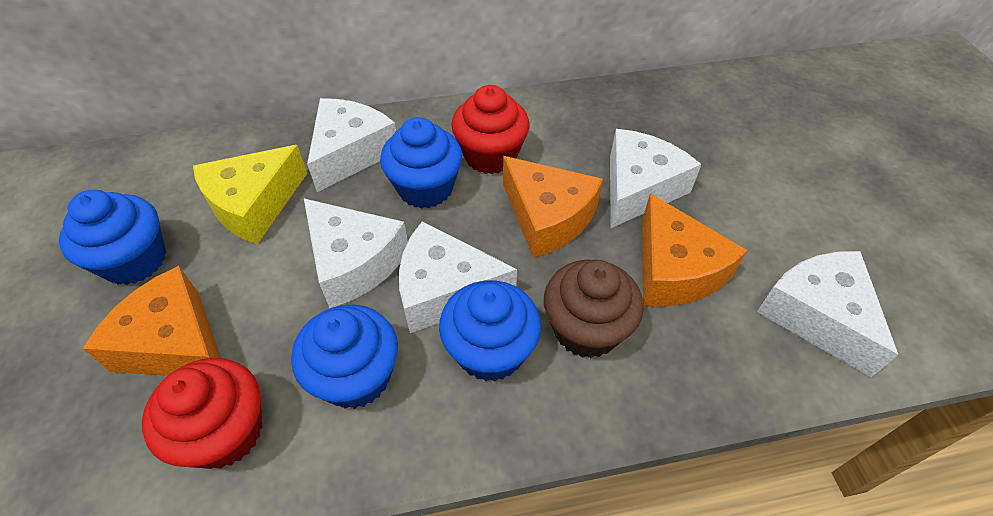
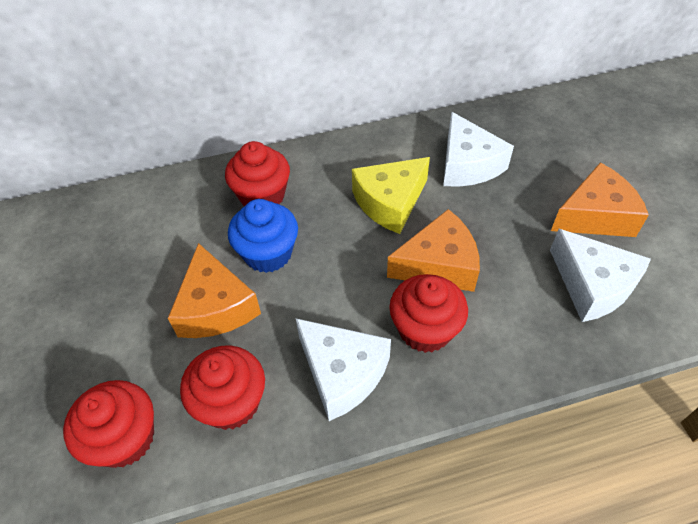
blue cupcake: 4 -> 1
brown cupcake: 1 -> 0
red cupcake: 2 -> 4
white cheese: 5 -> 3

